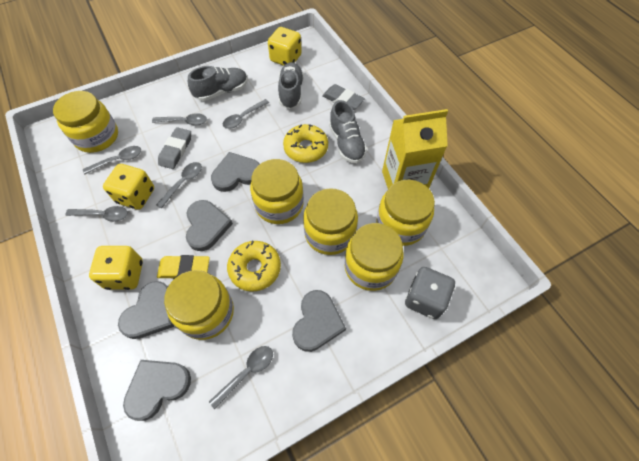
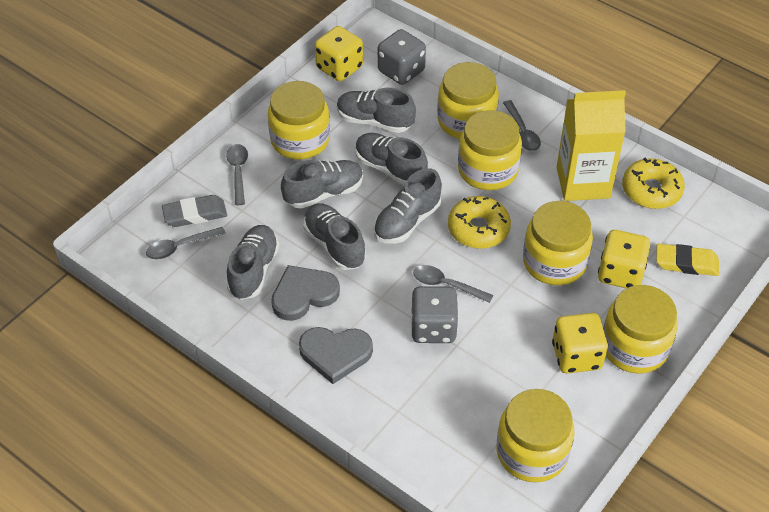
grey dice: 1 -> 2
grey eraser: 2 -> 1
grey heart: 5 -> 2
grey shoe: 3 -> 6
grey spoon: 6 -> 4

